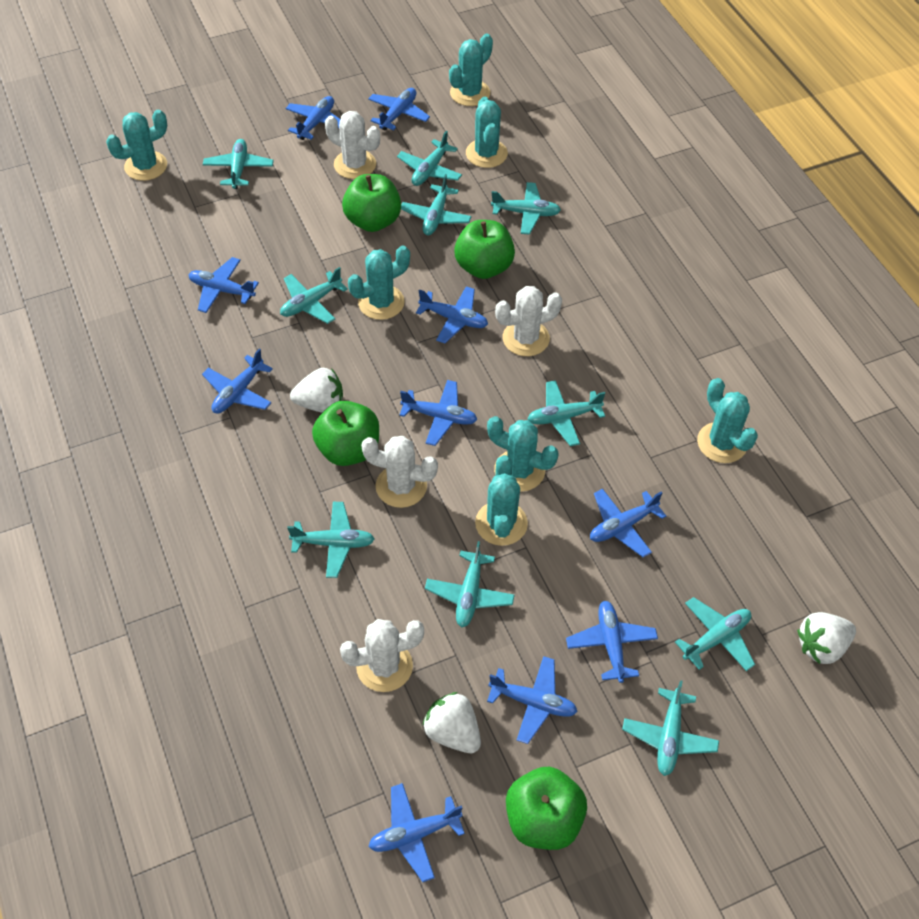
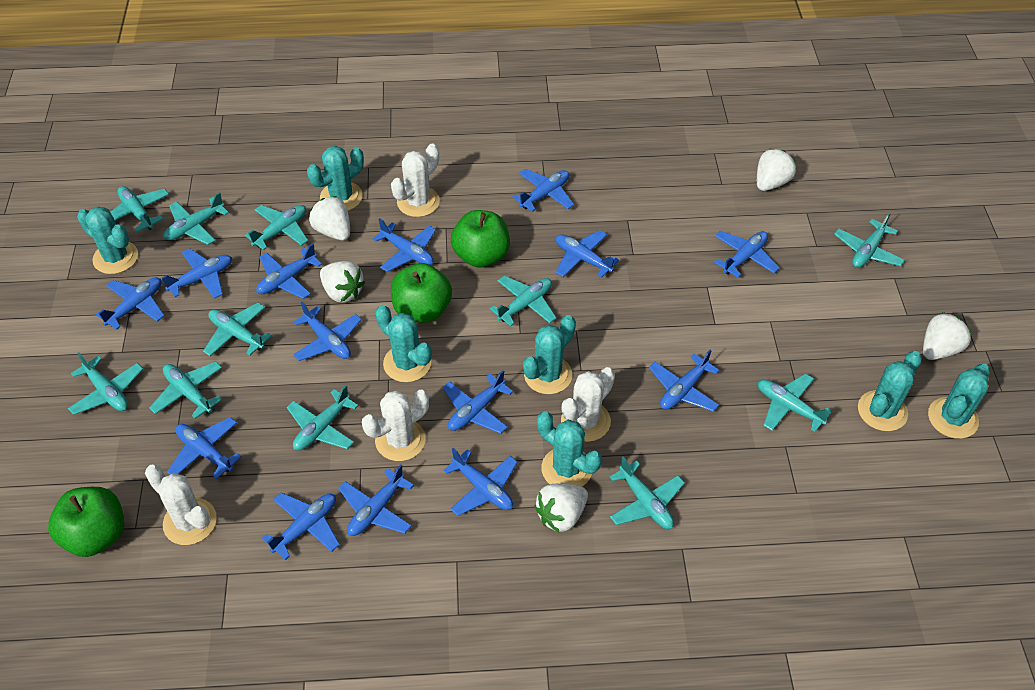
blue plane: 10 -> 14
green apple: 4 -> 3
turquoise plane: 10 -> 11
white strawberry: 3 -> 5

